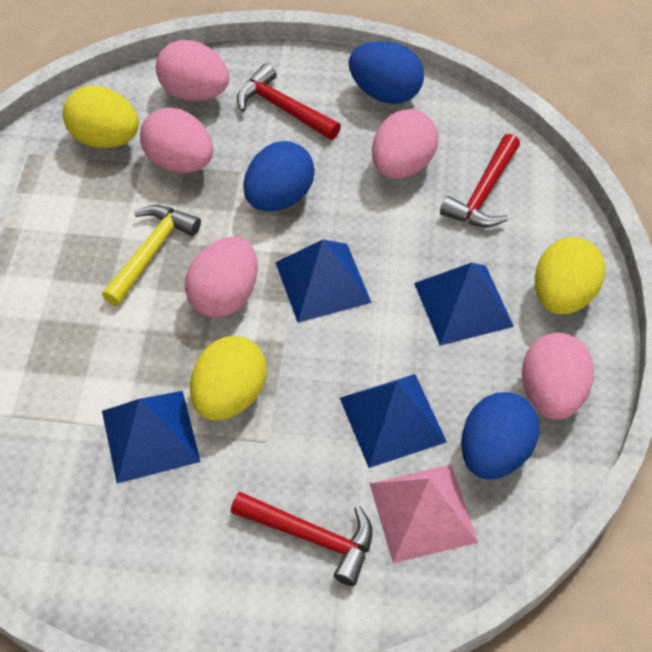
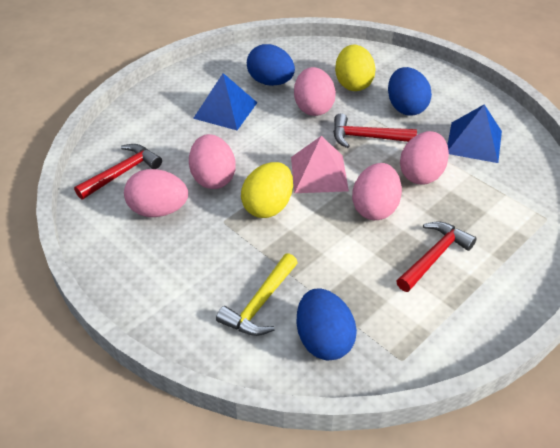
blue pyramid: 4 -> 2
yellow egg: 3 -> 2

